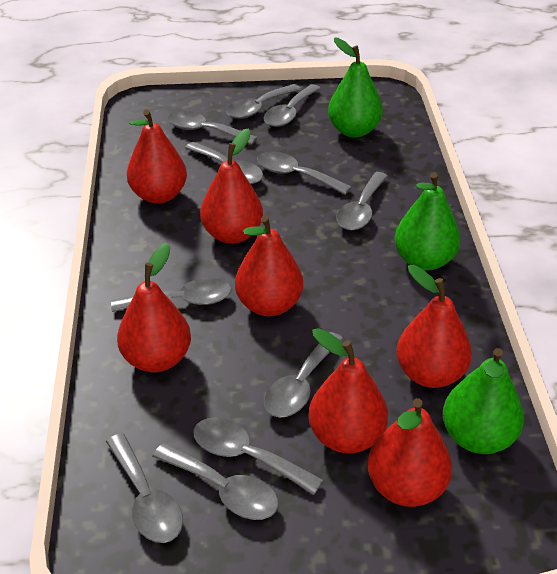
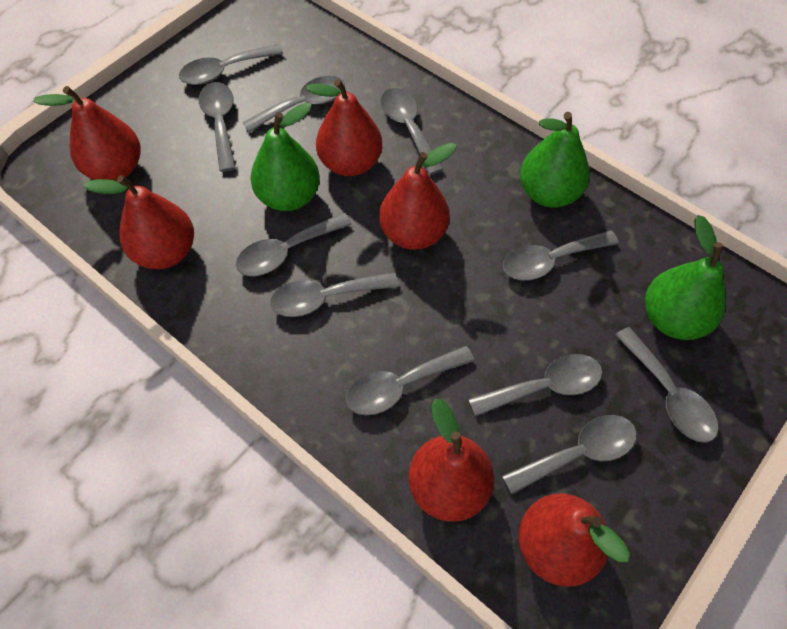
red pear: 7 -> 6

